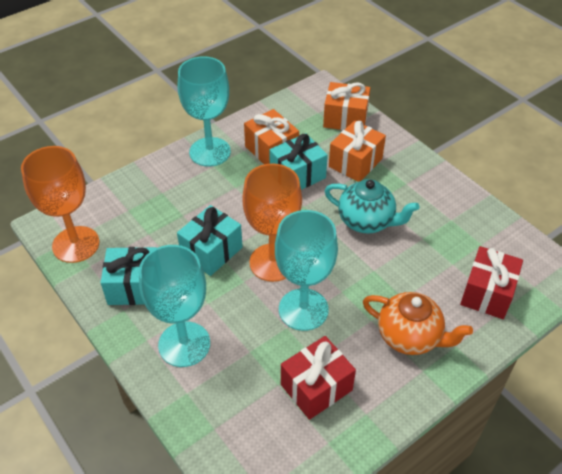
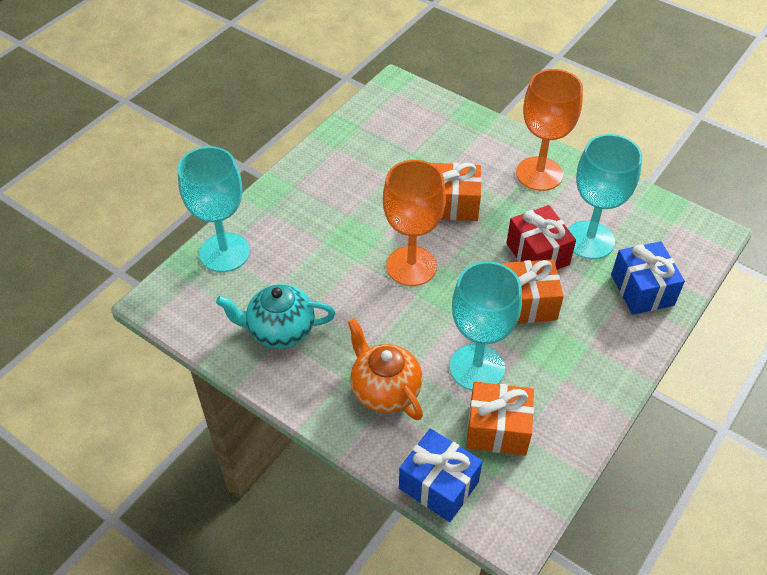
blue gift: 0 -> 2
red gift: 2 -> 1
turquoise gift: 3 -> 0

